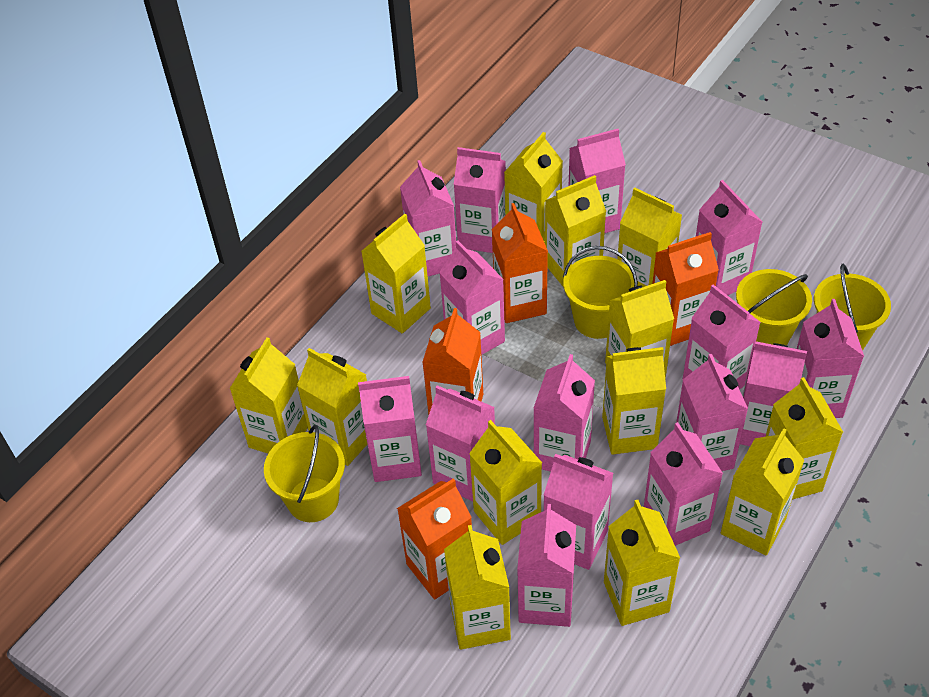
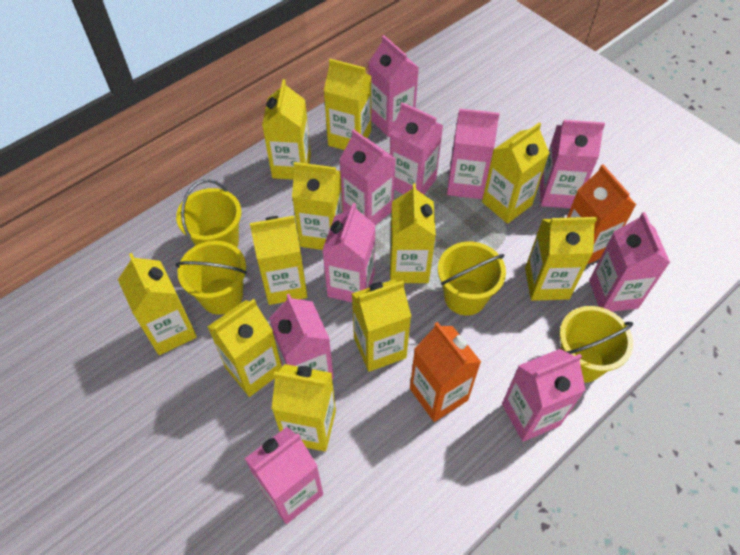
orange carton: 4 -> 2
pink carton: 15 -> 10
yellow carton: 13 -> 11

